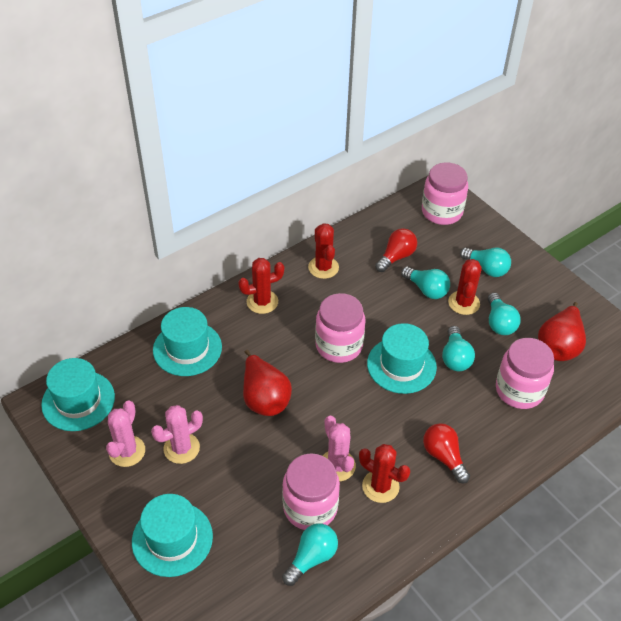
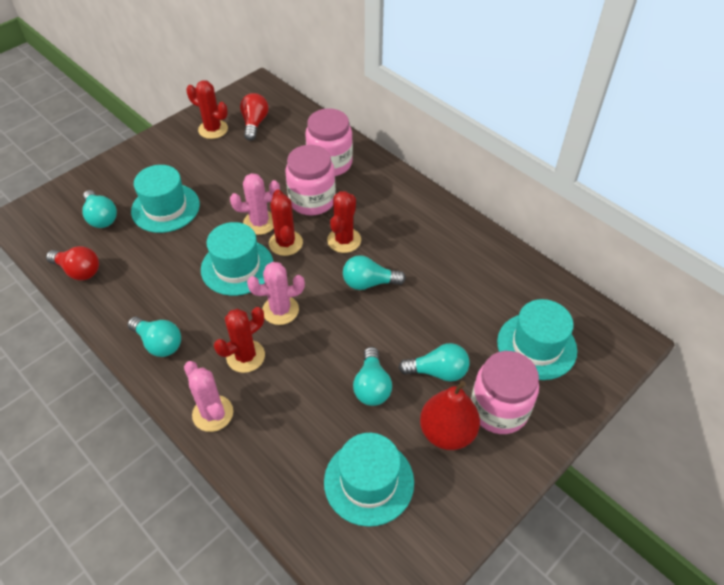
pink jar: 4 -> 3
red pear: 2 -> 1

